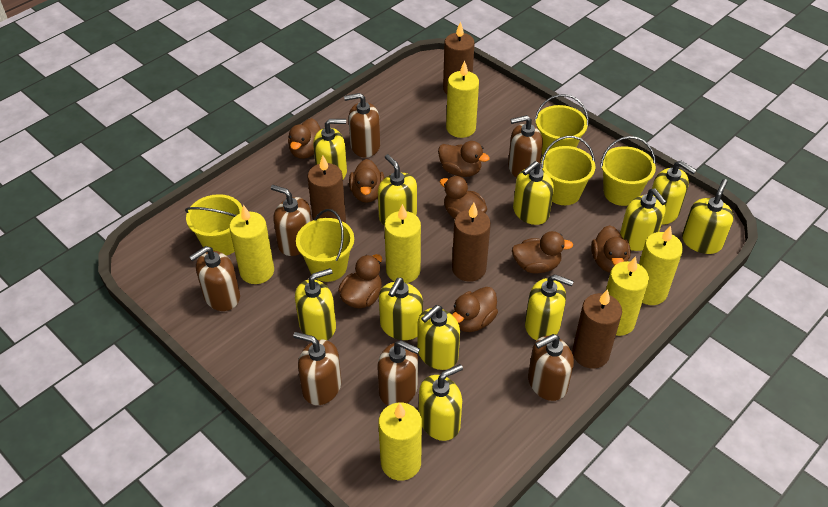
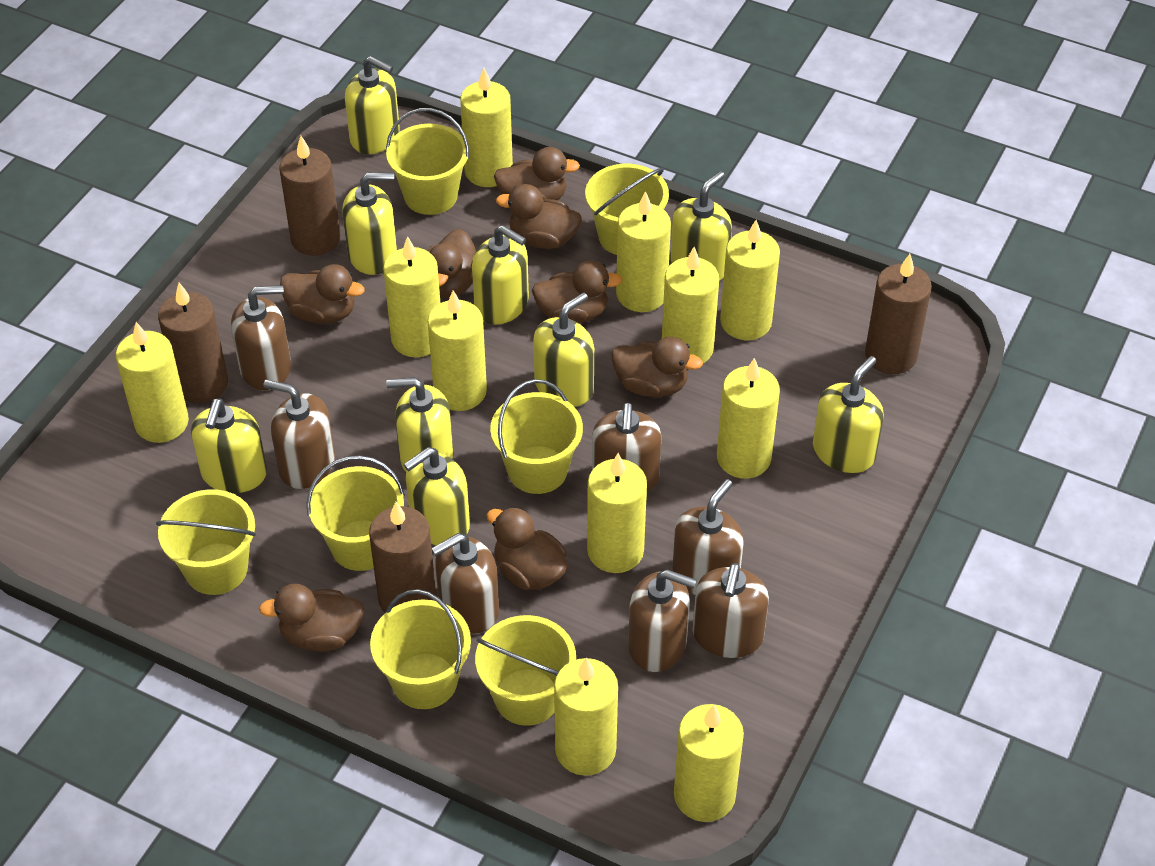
yellow bucket: 5 -> 7
yellow candle: 6 -> 11
yellow soap dispenser: 11 -> 9

